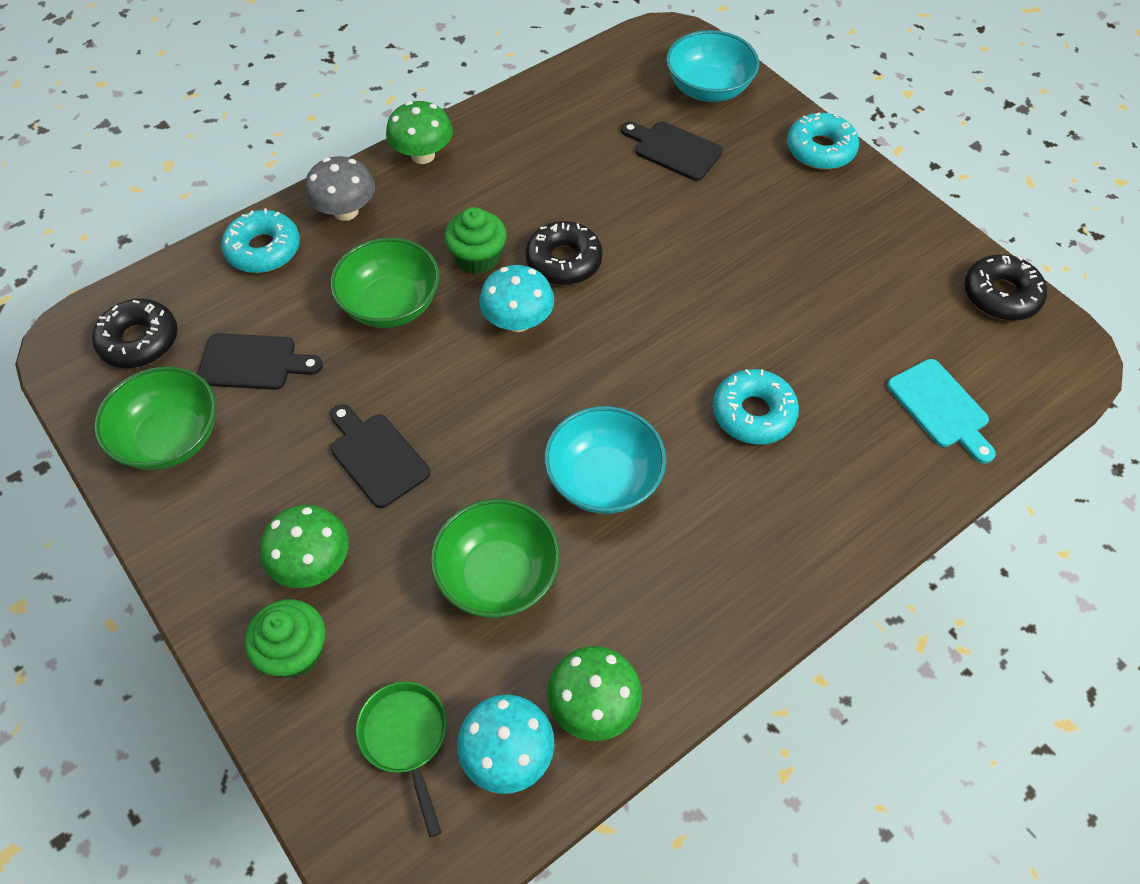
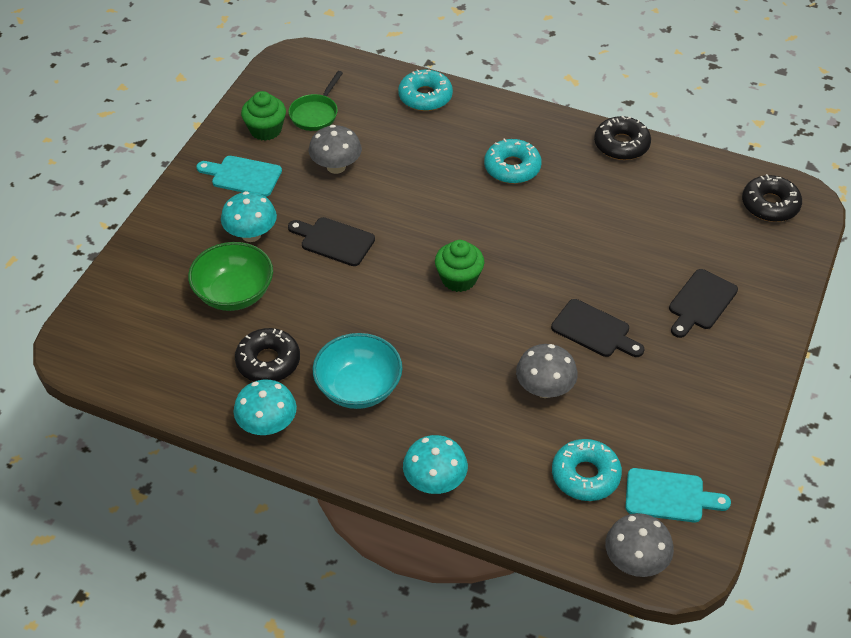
green bowl: 3 -> 1
green mushroom: 3 -> 0
grey mushroom: 1 -> 3
turquoise bowl: 2 -> 1
turquoise cutting board: 1 -> 2
turquoise mushroom: 2 -> 3

